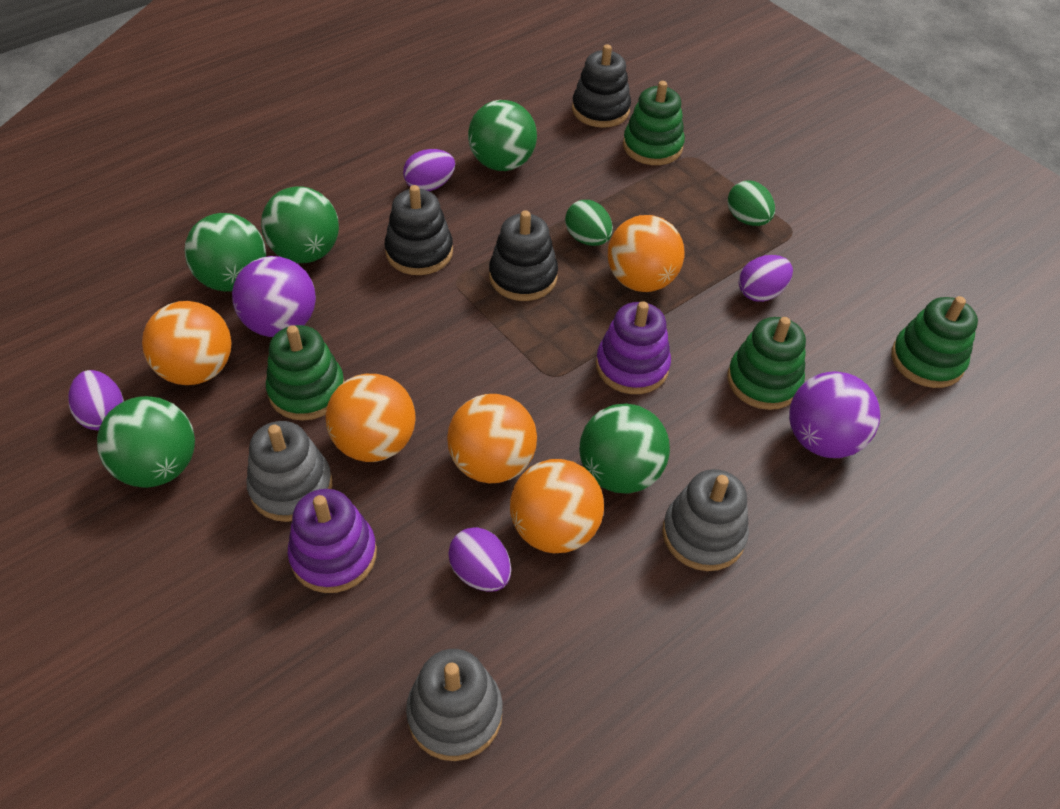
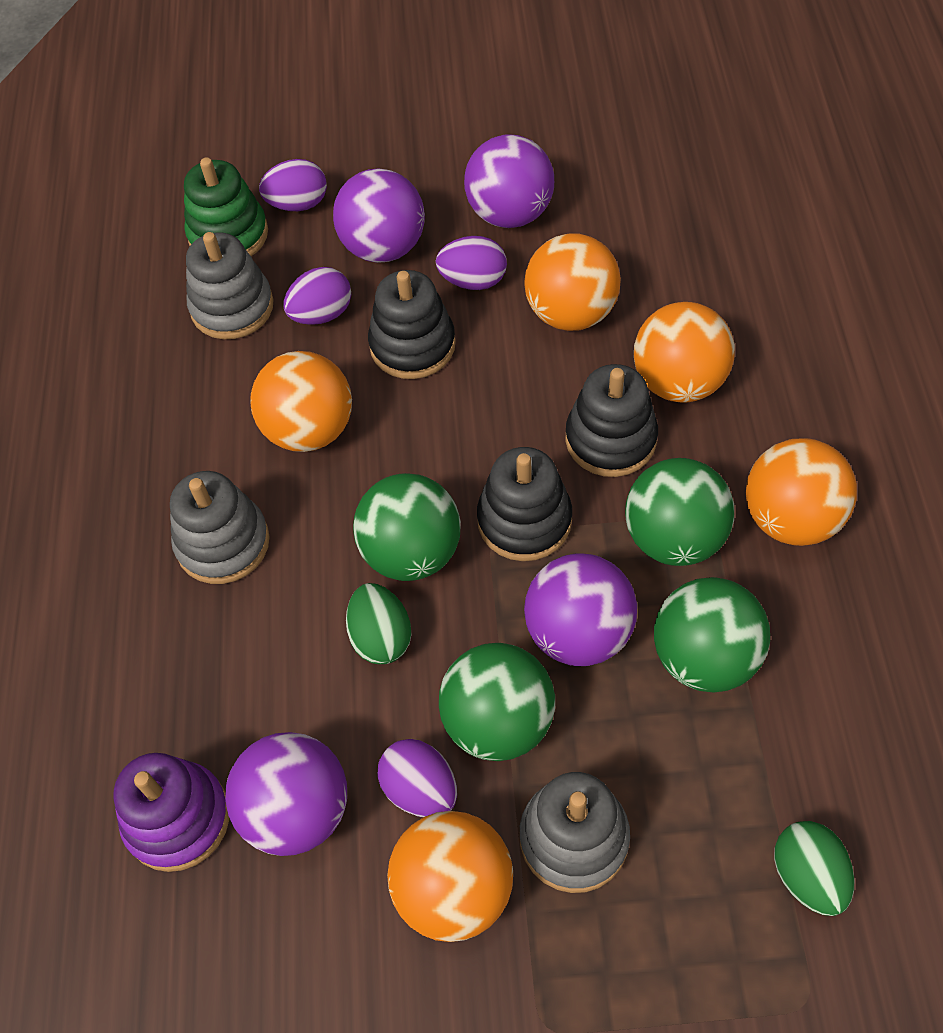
green ball: 5 -> 4
green stacking toy: 4 -> 1
purple ball: 2 -> 4
purple stacking toy: 2 -> 1

